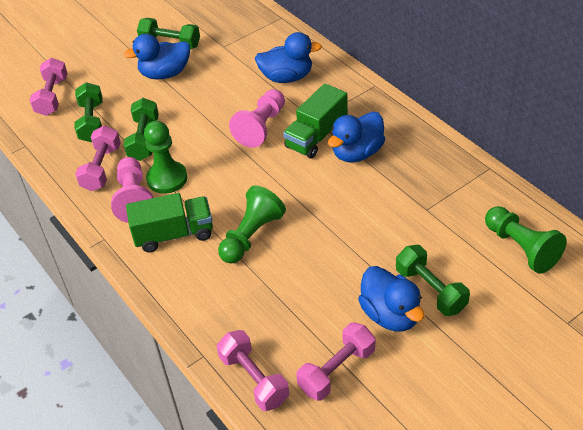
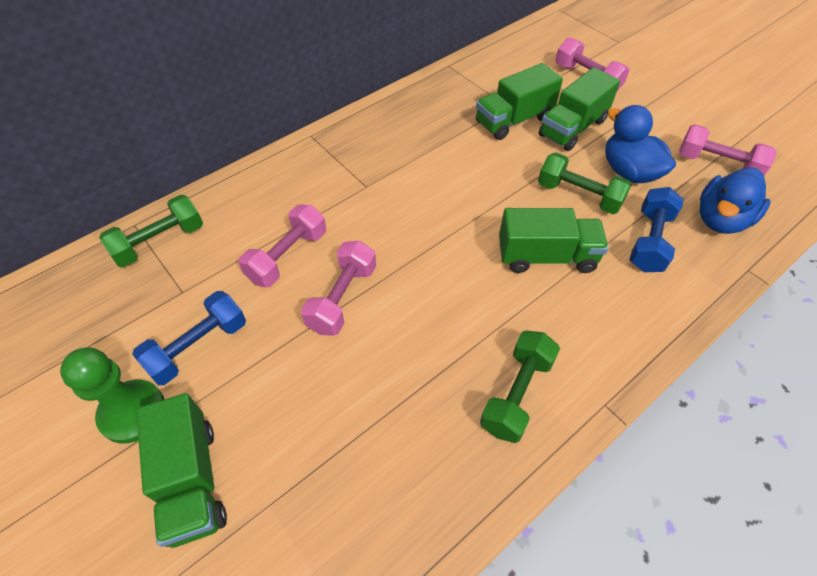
blue duck: 4 -> 2
blue dumbbell: 0 -> 2
green dumbbell: 4 -> 3
green pawn: 3 -> 1
green truck: 2 -> 4
pink pawn: 2 -> 0

